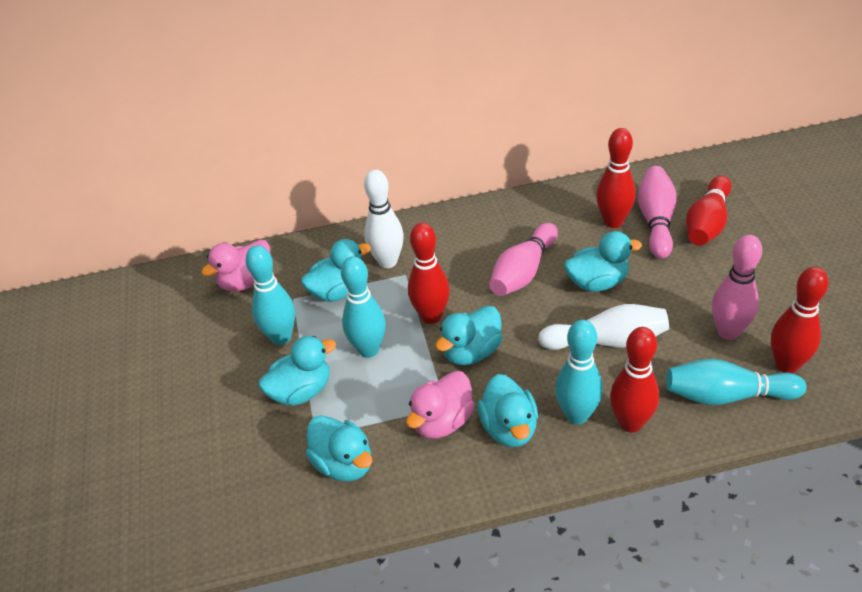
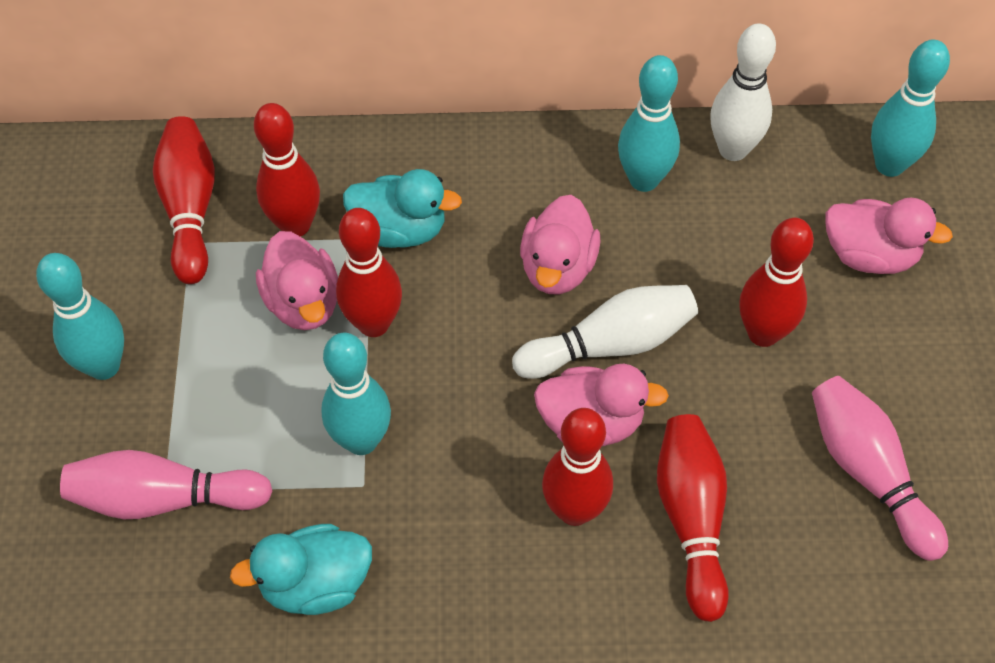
pink bowling pin: 3 -> 2
pink duck: 2 -> 4
red bowling pin: 5 -> 6
turquoise duck: 6 -> 2

